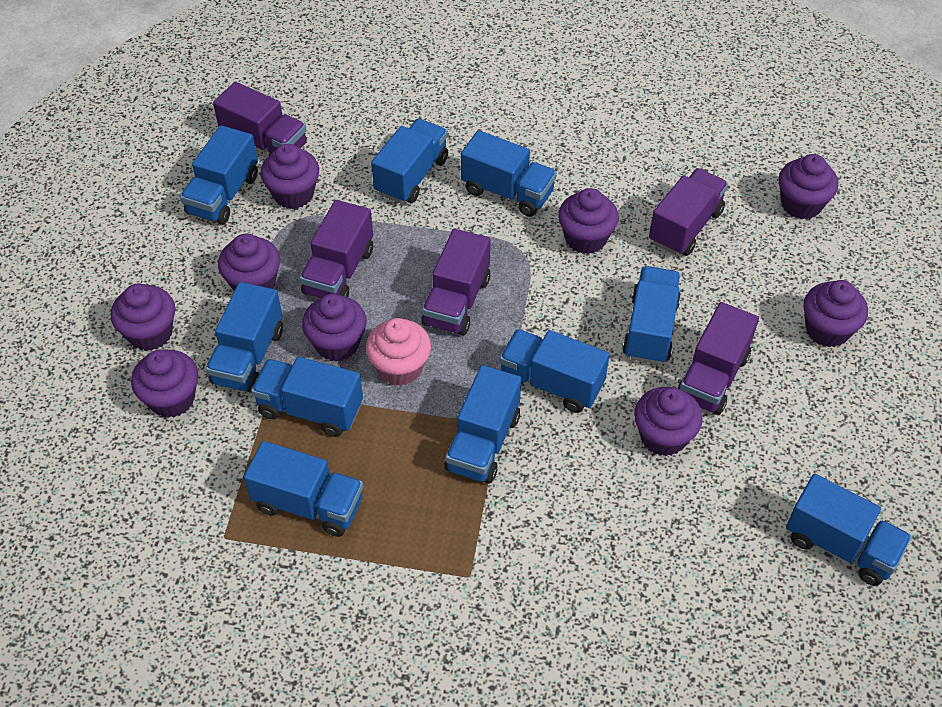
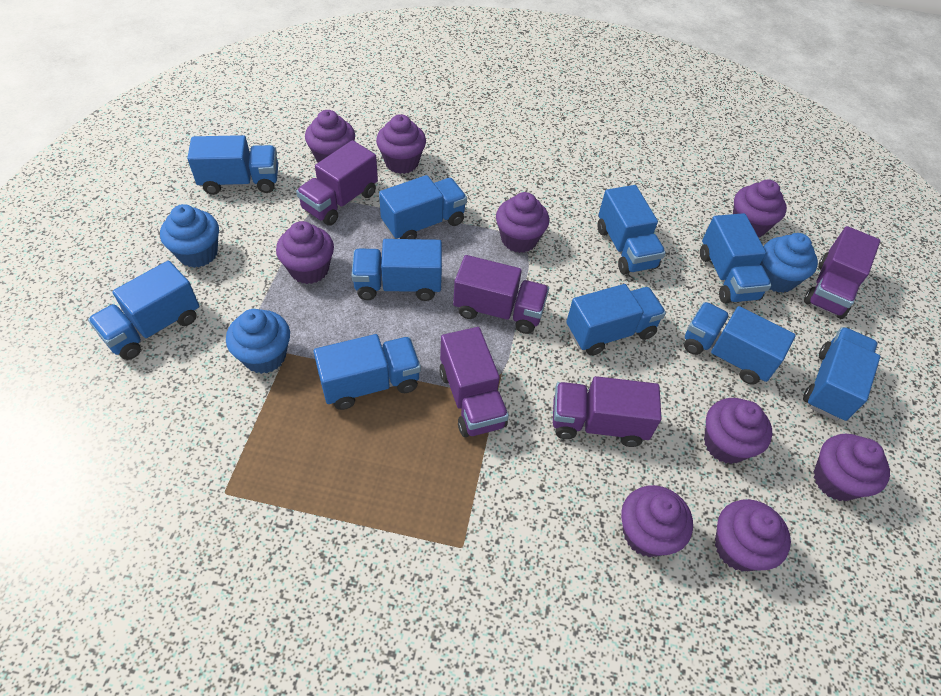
blue cupcake: 0 -> 3
pink cupcake: 1 -> 0

